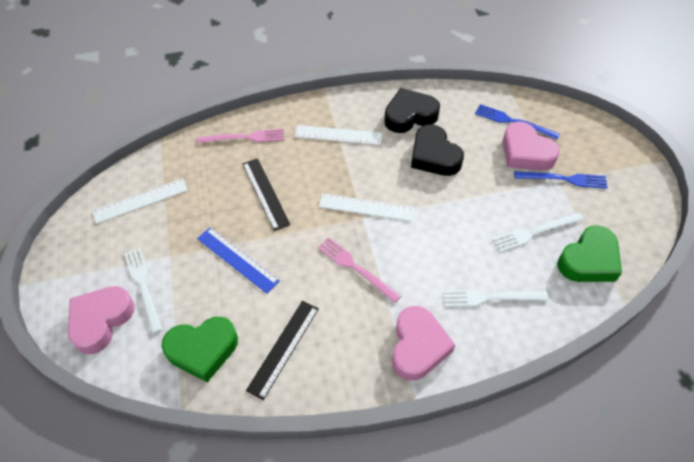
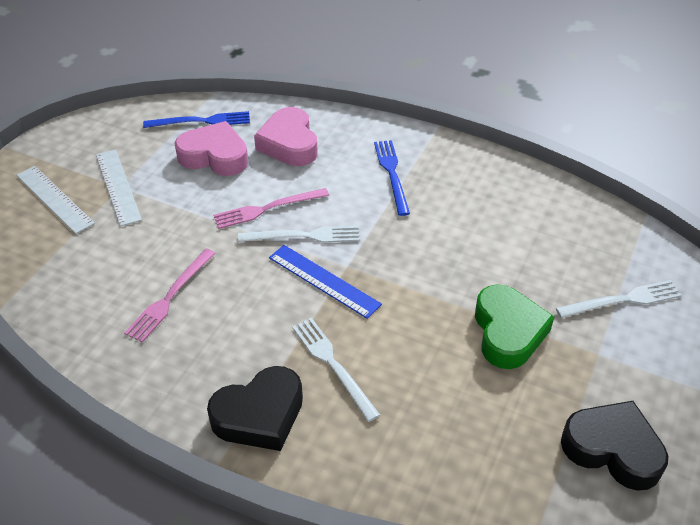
black ruler: 2 -> 0
green heart: 2 -> 1
pink heart: 3 -> 2
white ruler: 3 -> 2

